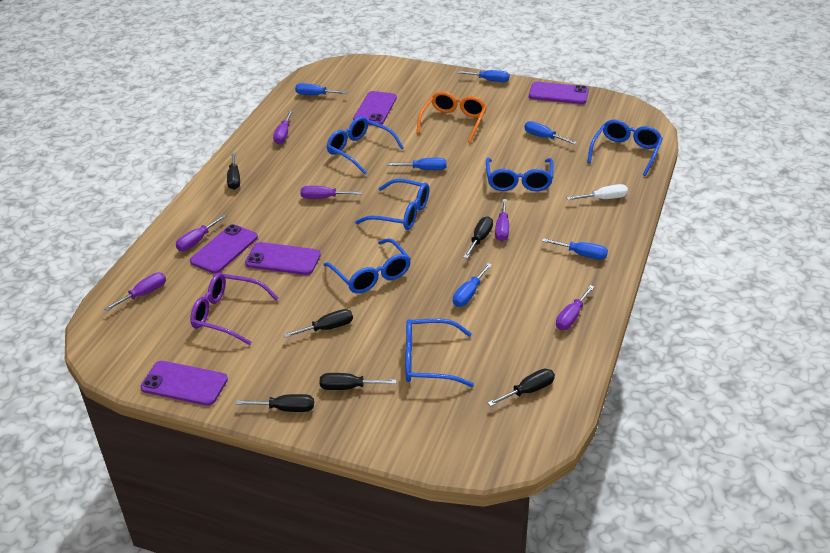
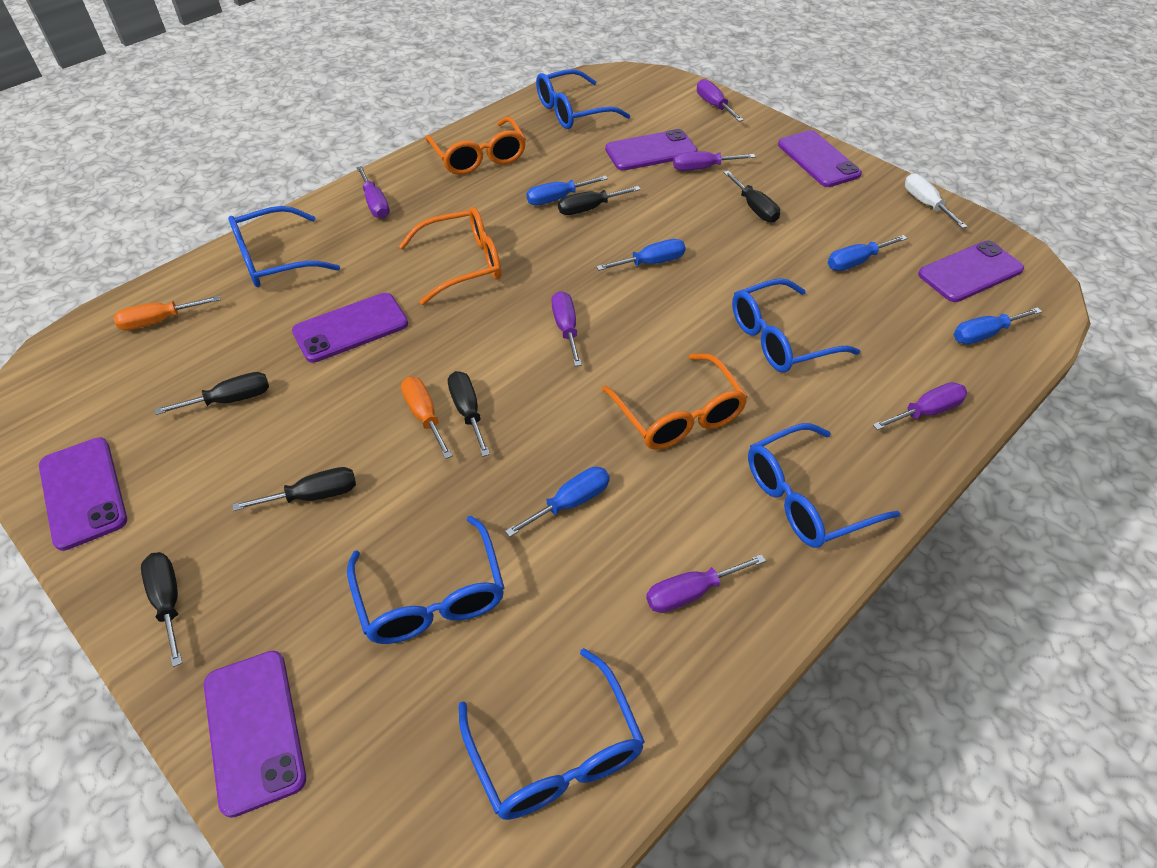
blue screwdriver: 6 -> 5
orange glasses: 1 -> 3
orange screwdriver: 0 -> 2
purple glasses: 1 -> 0
purple phone: 5 -> 6

